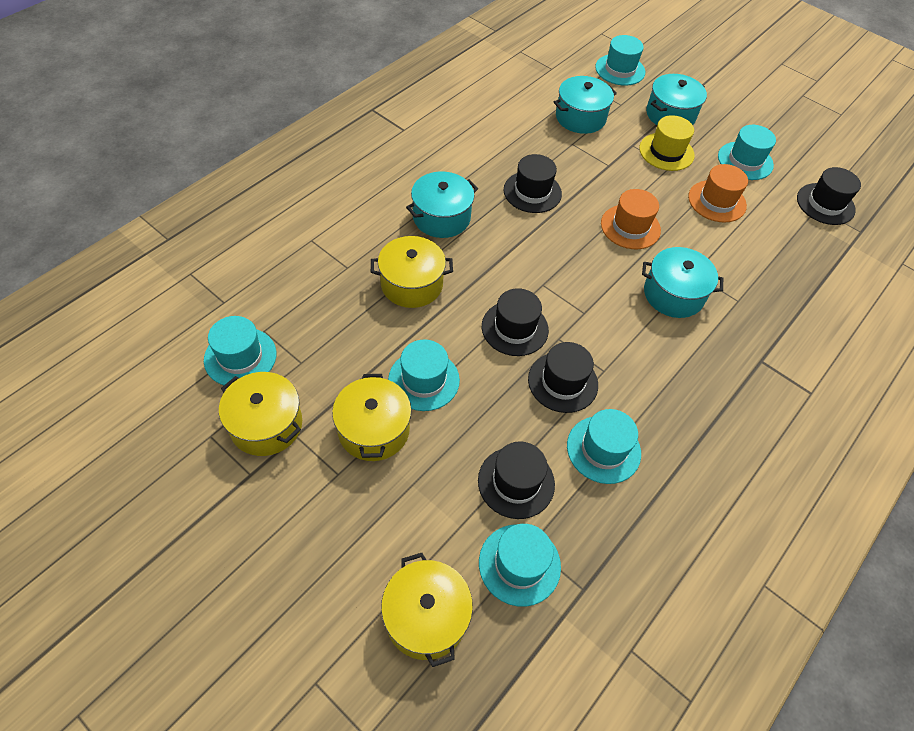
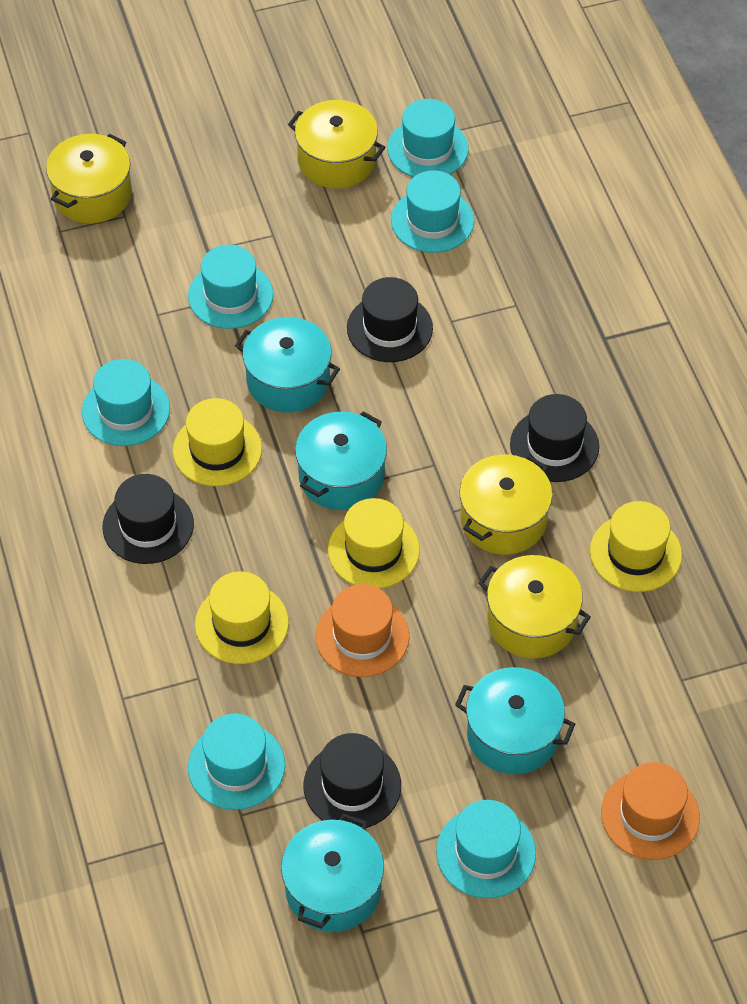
black hat: 5 -> 4
yellow hat: 1 -> 4

